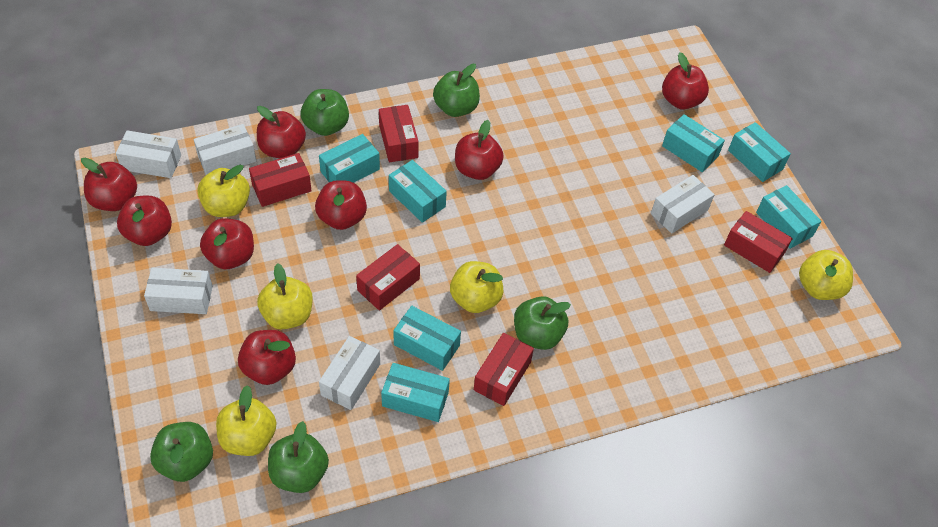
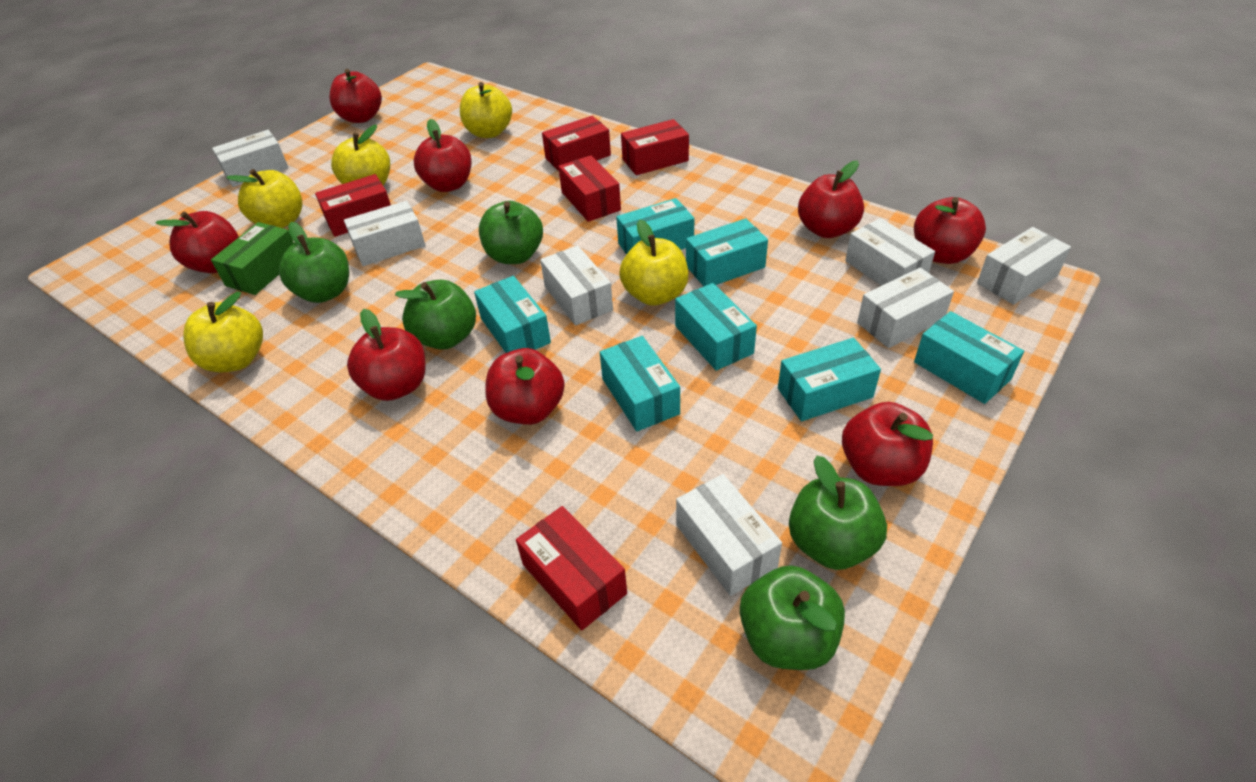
green box: 0 -> 1
white box: 5 -> 7

